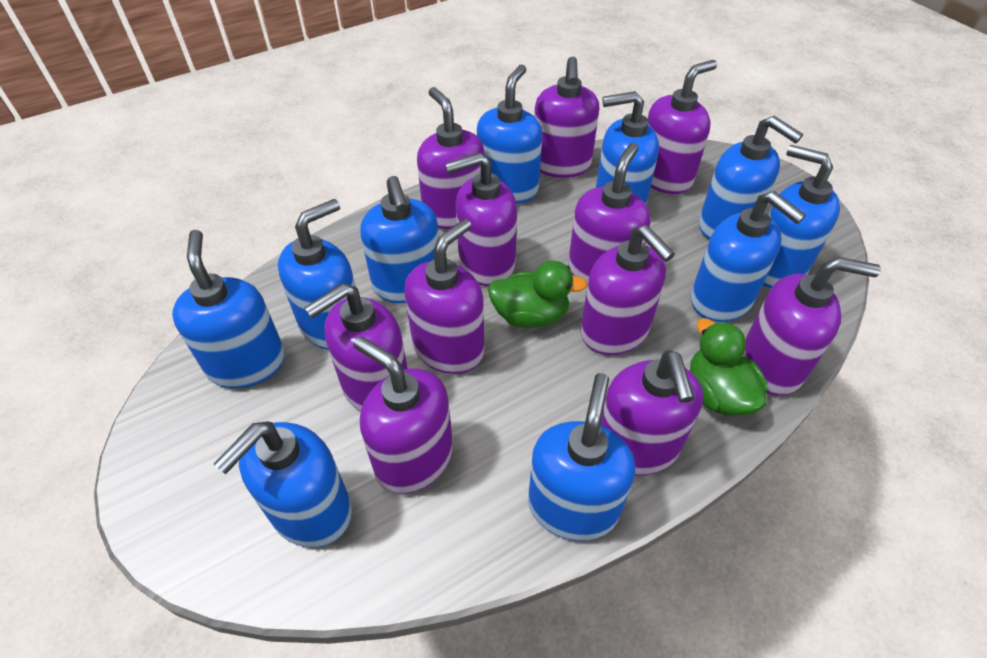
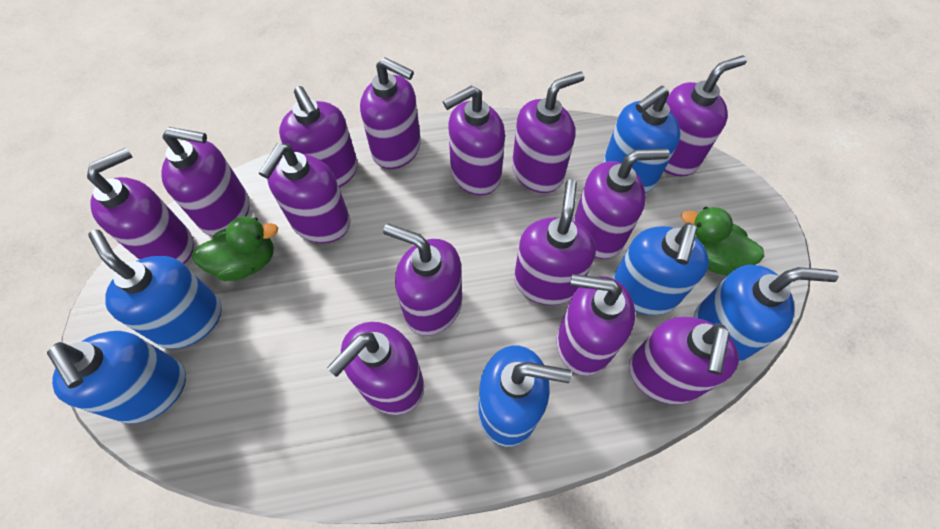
blue soap dispenser: 10 -> 6
purple soap dispenser: 11 -> 14

